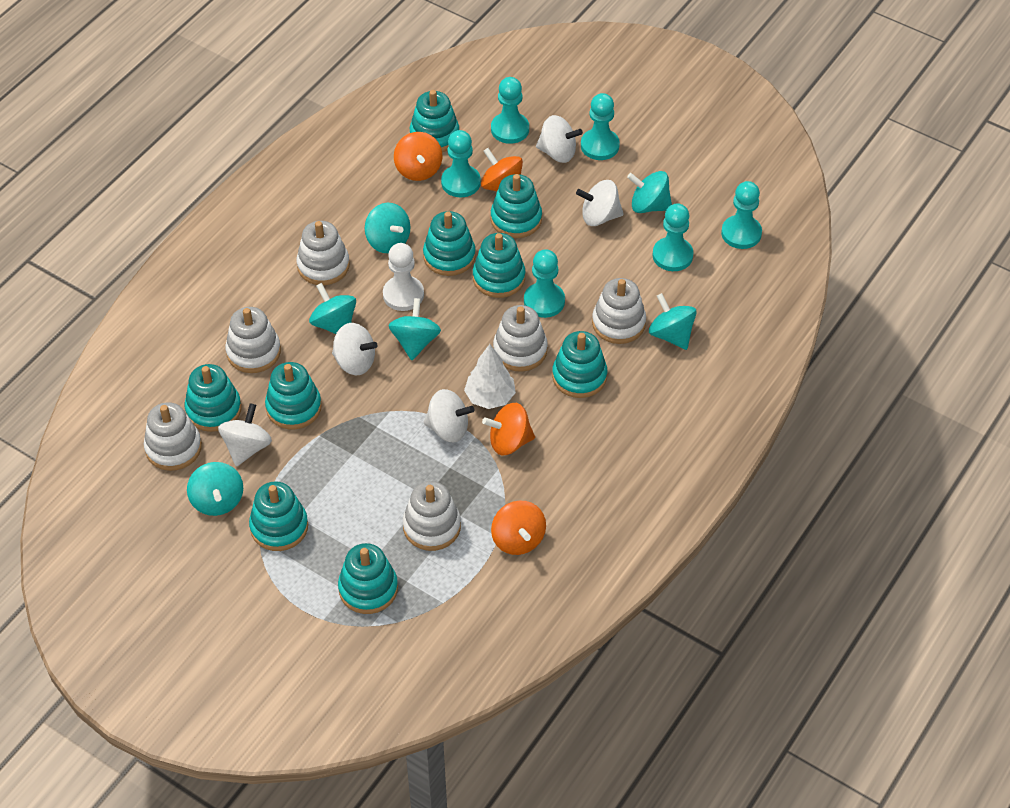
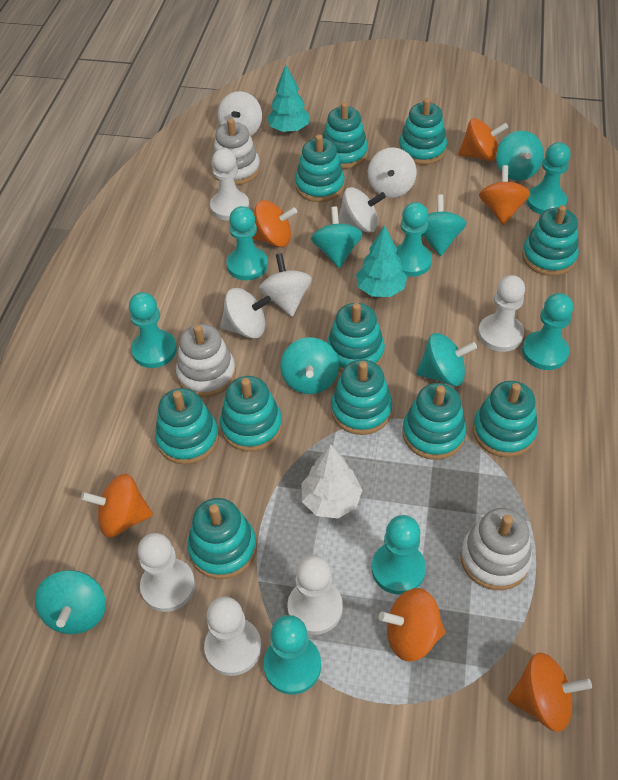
orange spinning top: 4 -> 6
turquoise pawn: 6 -> 7
turquoise stacking toy: 9 -> 11
turquoise tree: 0 -> 2
white pawn: 1 -> 5
white stacking toy: 6 -> 3

